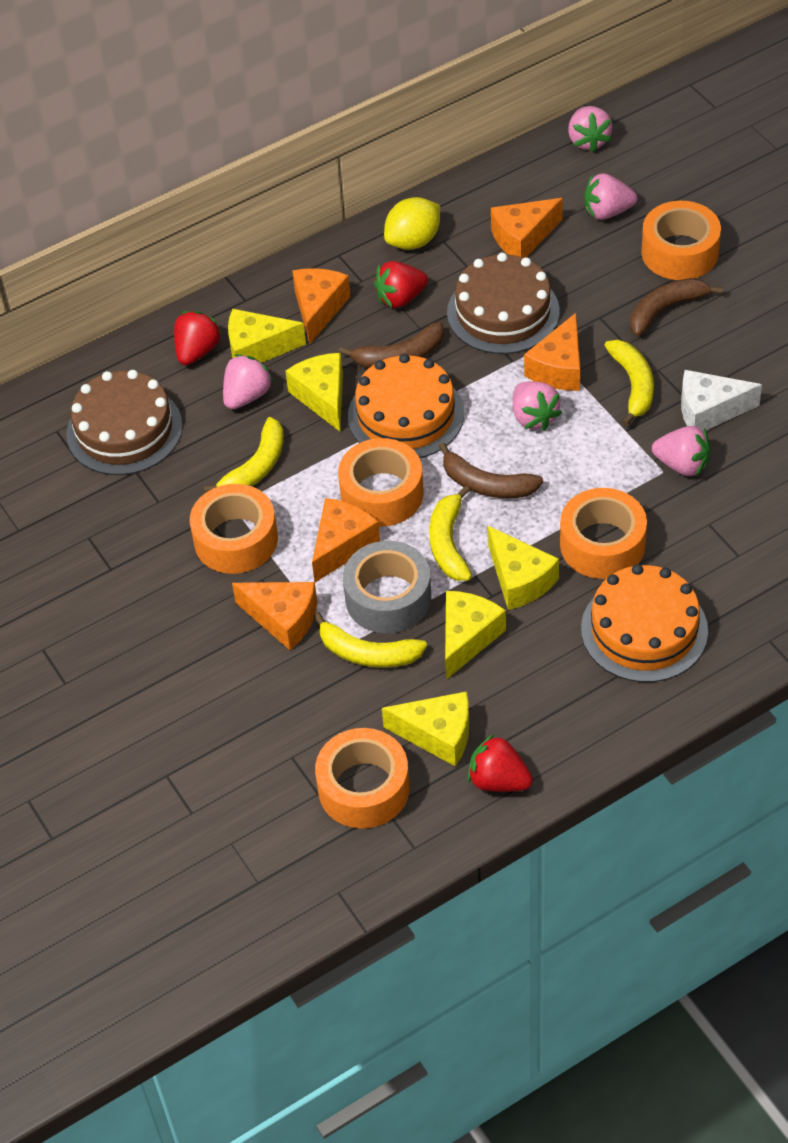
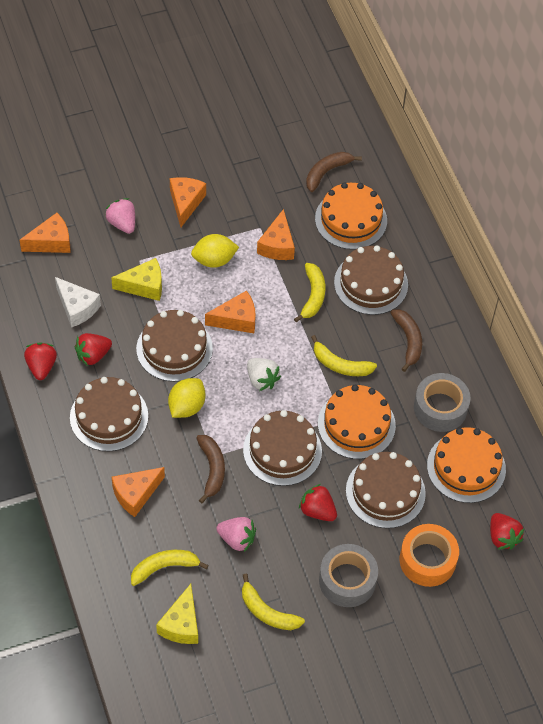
brown cake: 2 -> 5
grey tape: 1 -> 2
orange cake: 2 -> 3
orange tape: 5 -> 1
pink strawberry: 5 -> 2
red strawberry: 3 -> 4
white strawberry: 0 -> 1
yellow cheese: 5 -> 2
yellow lemon: 1 -> 2

